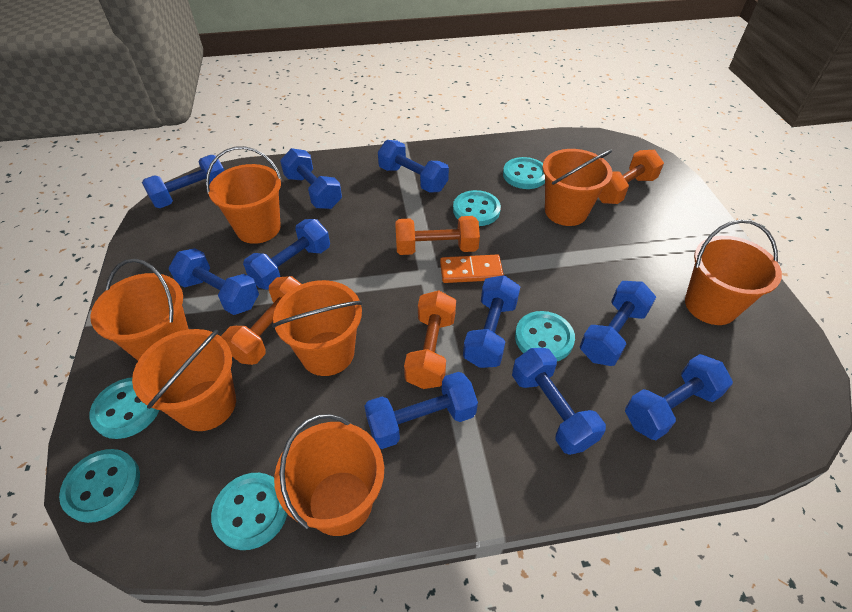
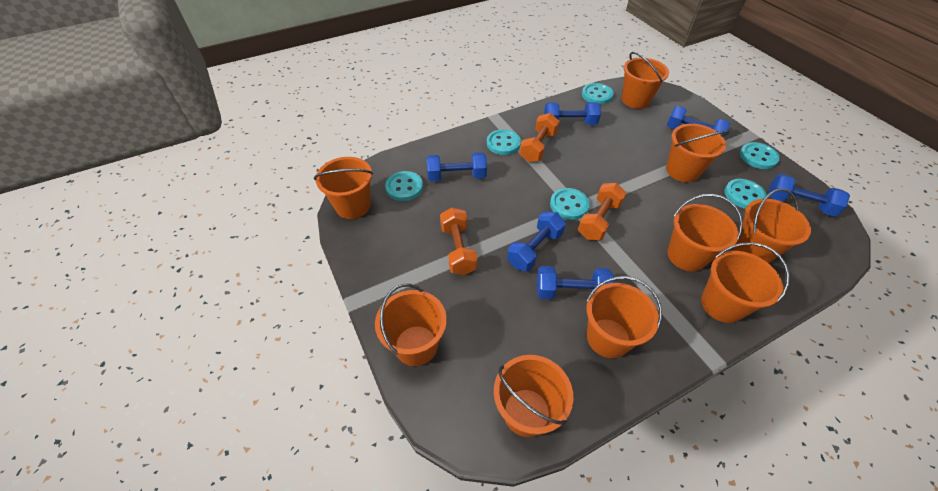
blue dumbbell: 10 -> 6
orange bucket: 7 -> 9
orange domino: 1 -> 0
orange dumbbell: 4 -> 3

